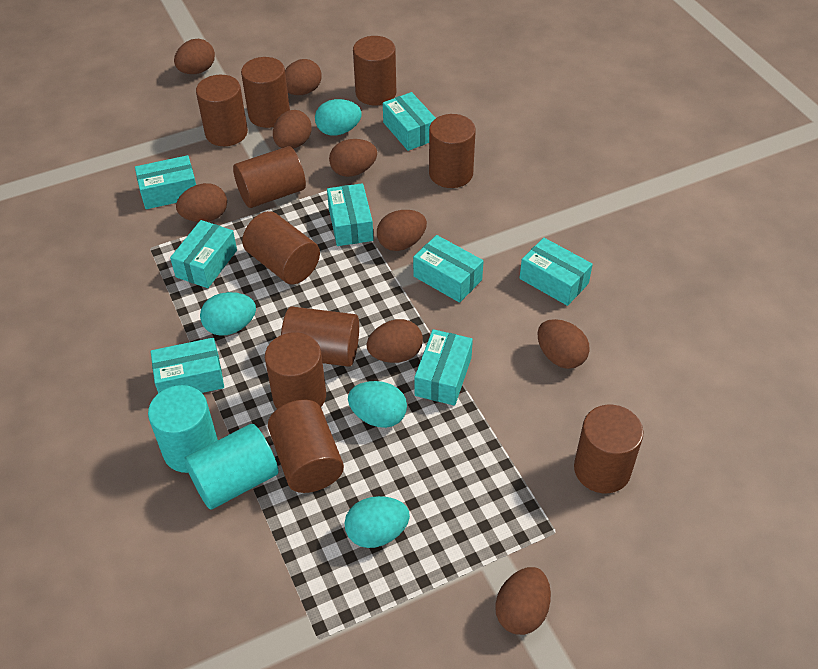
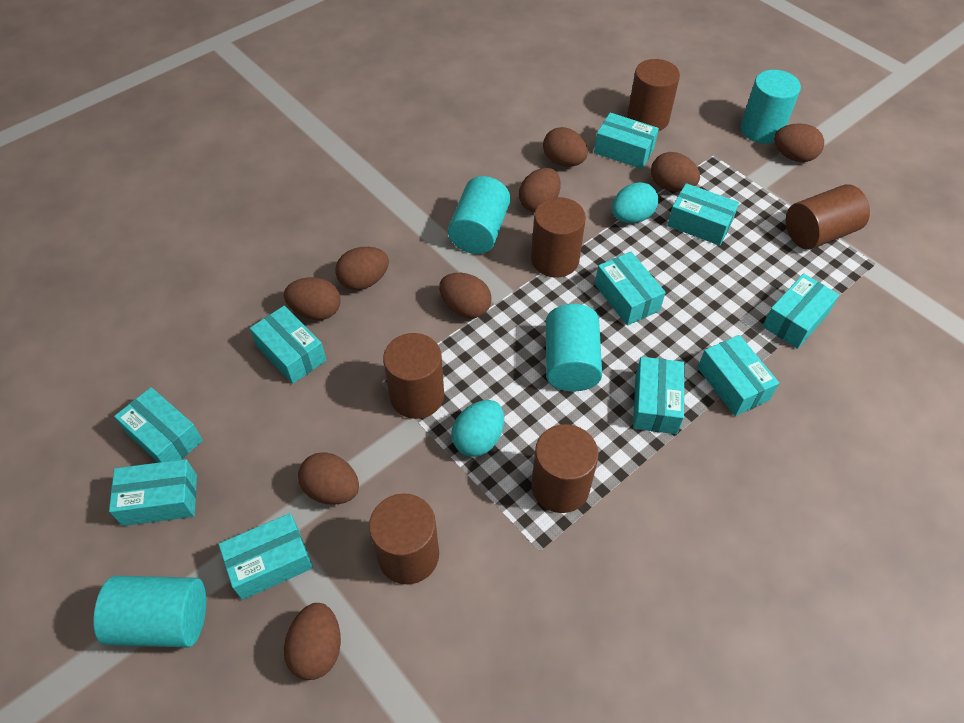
brown cylinder: 10 -> 6
turquoise box: 8 -> 10
turquoise cylinder: 2 -> 4
turquoise egg: 4 -> 2

